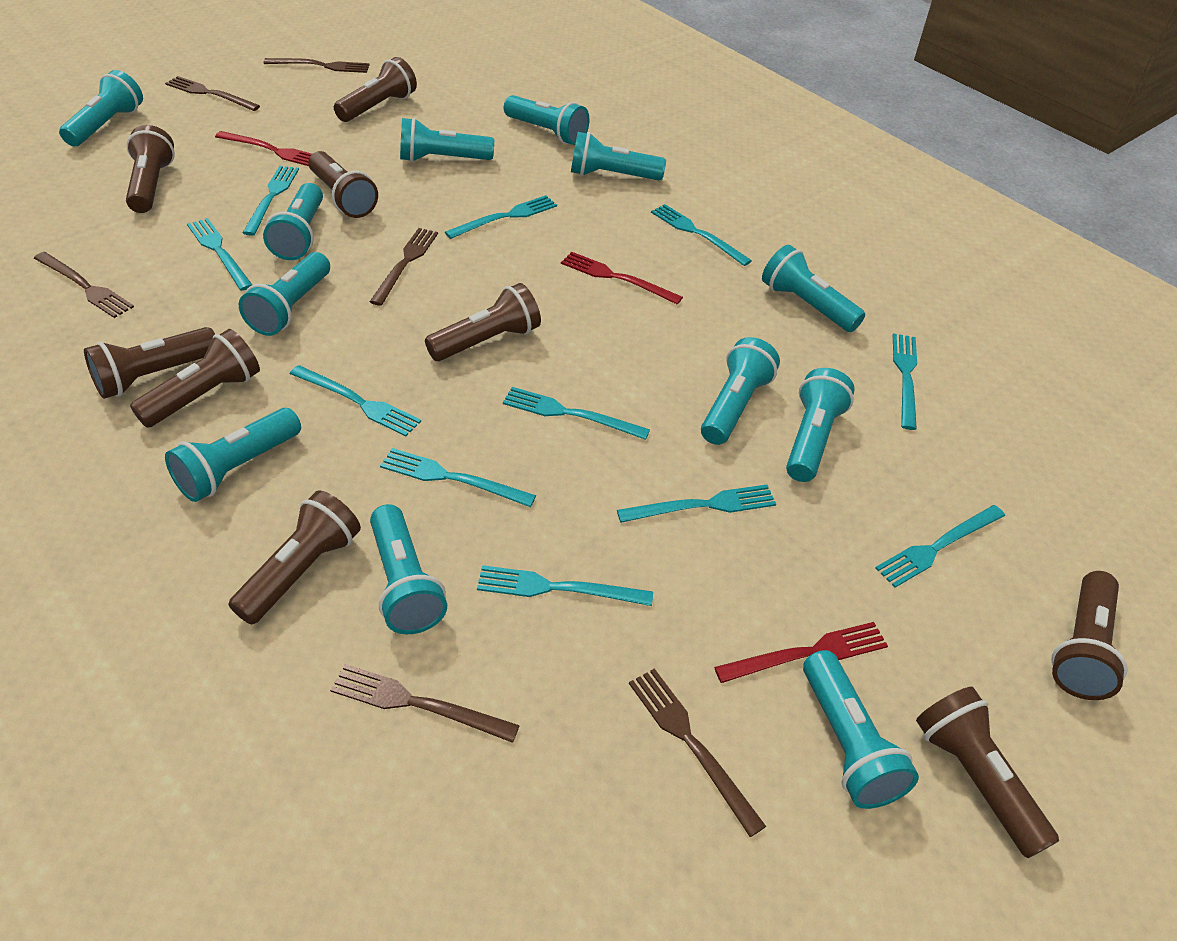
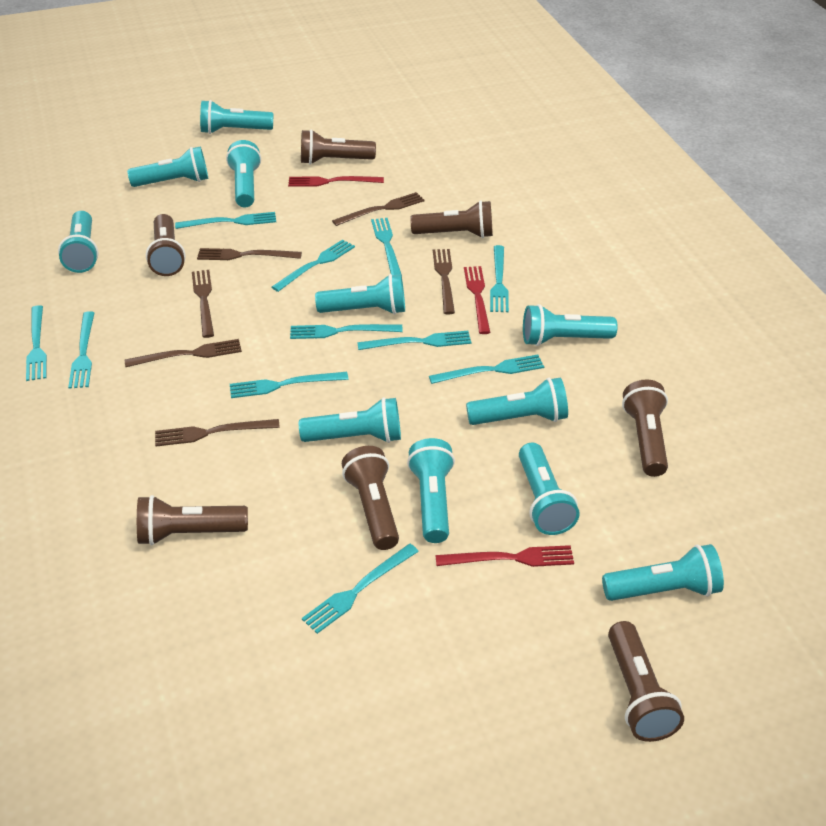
brown flashlight: 9 -> 7
turquoise flashlight: 12 -> 11

